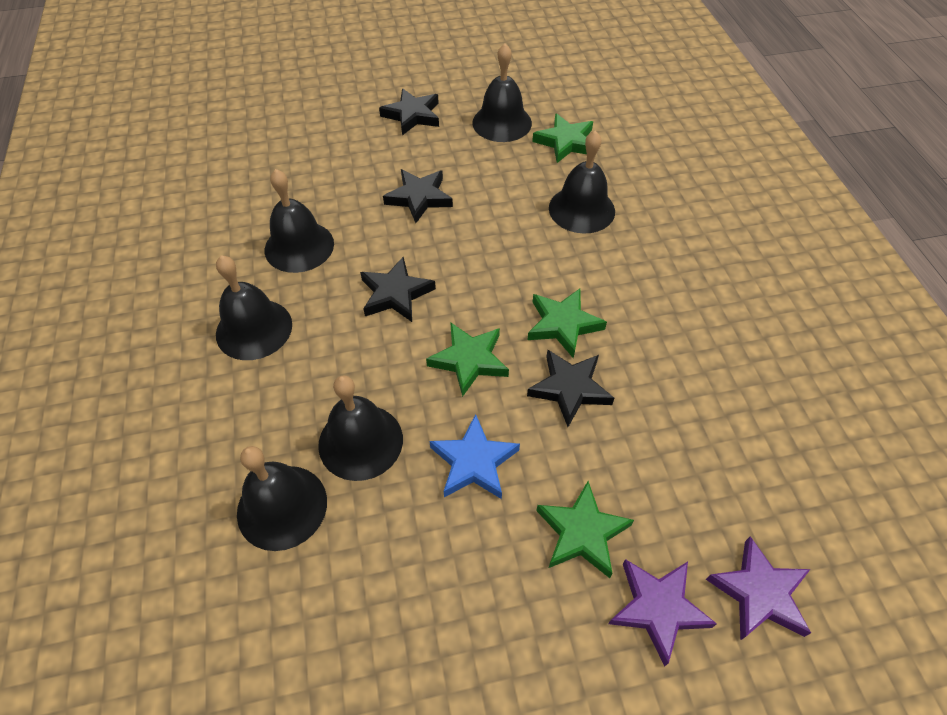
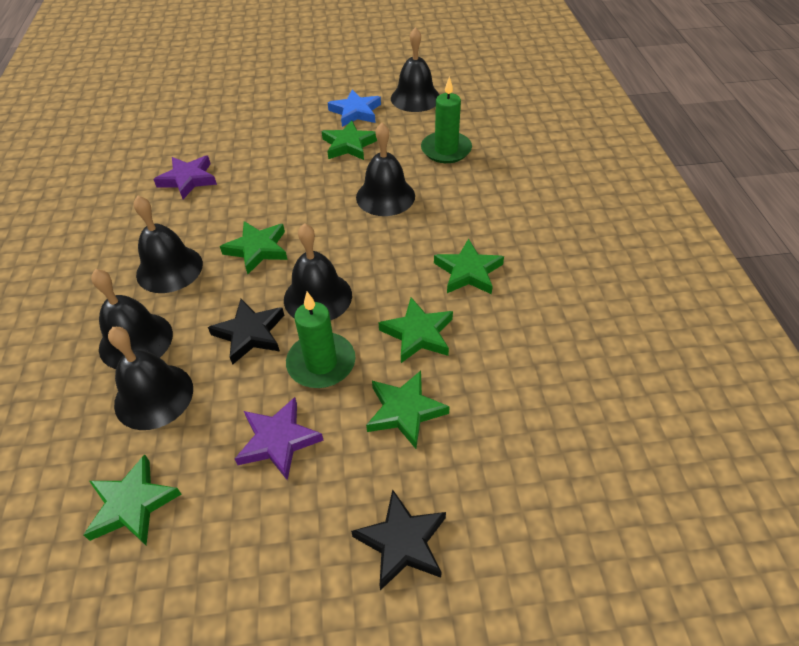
black star: 4 -> 2
green candle: 0 -> 2
green star: 4 -> 6

